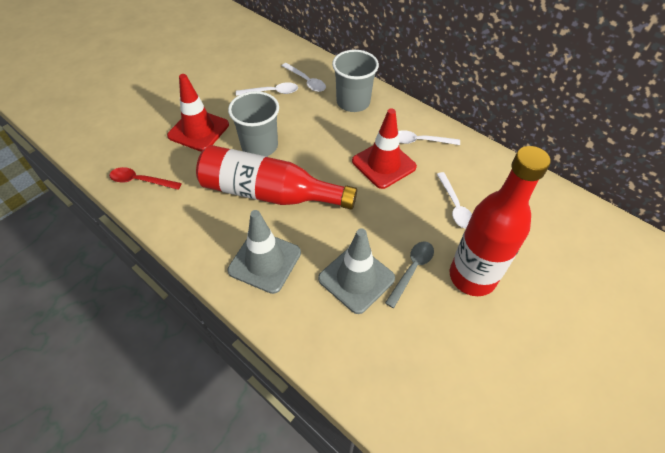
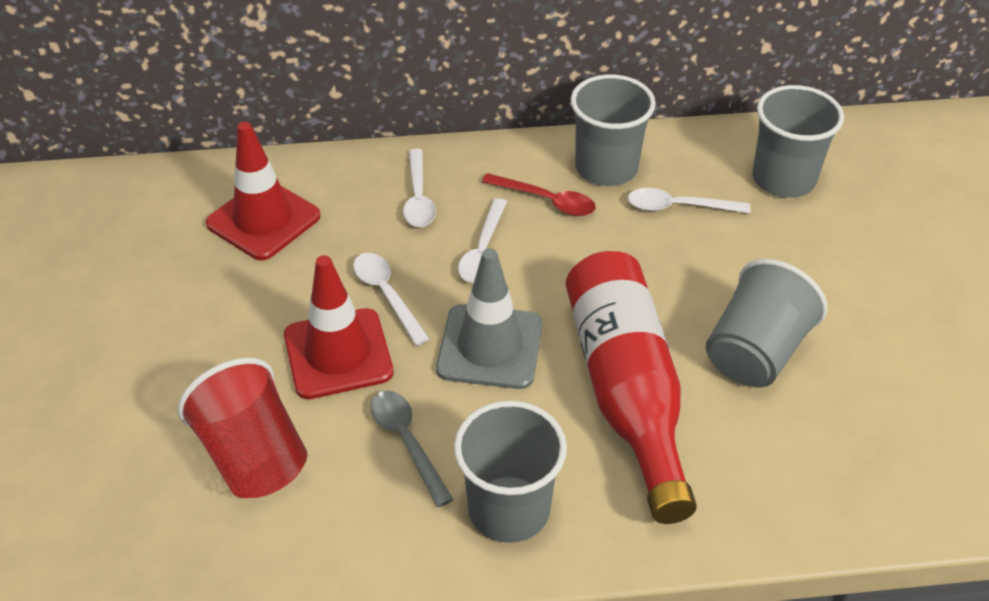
grey cup: 2 -> 4
grey traffic cone: 2 -> 1
red bottle: 2 -> 1
red cup: 0 -> 1

